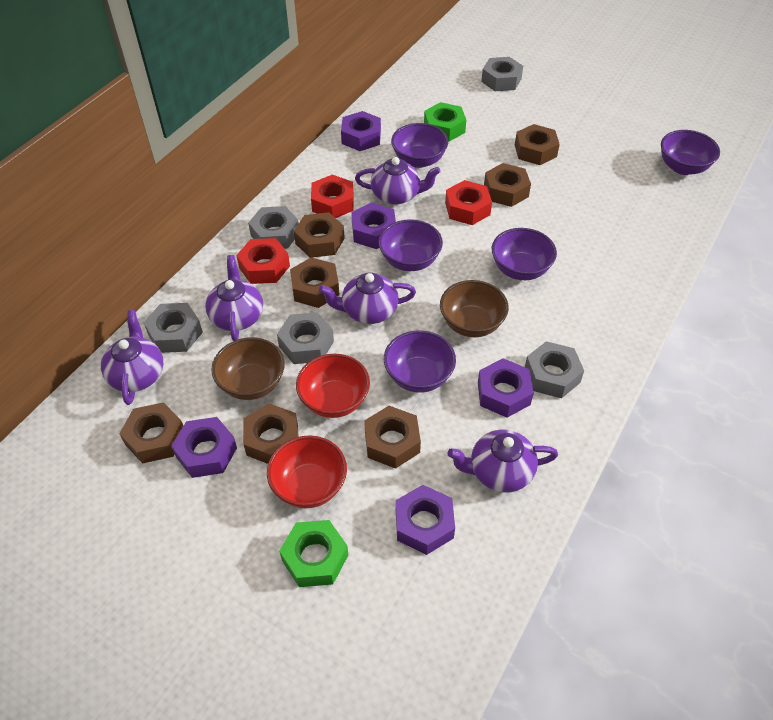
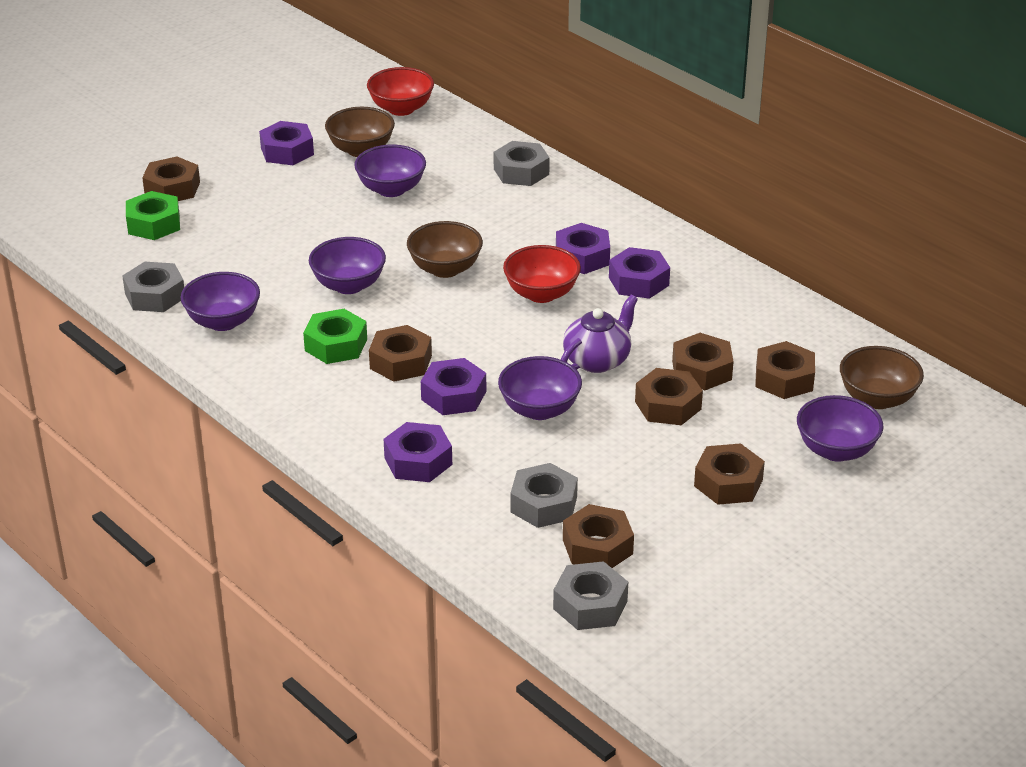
brown bowl: 2 -> 3
grey nut: 5 -> 4
purple teapot: 5 -> 1
red nut: 3 -> 0

